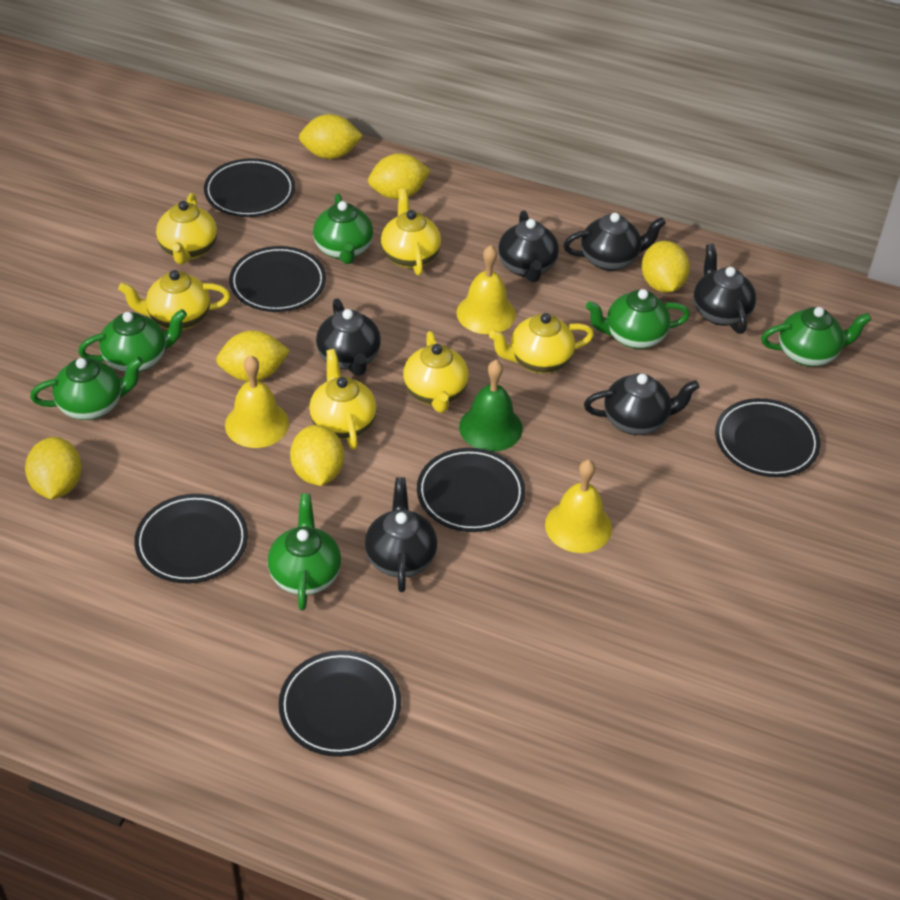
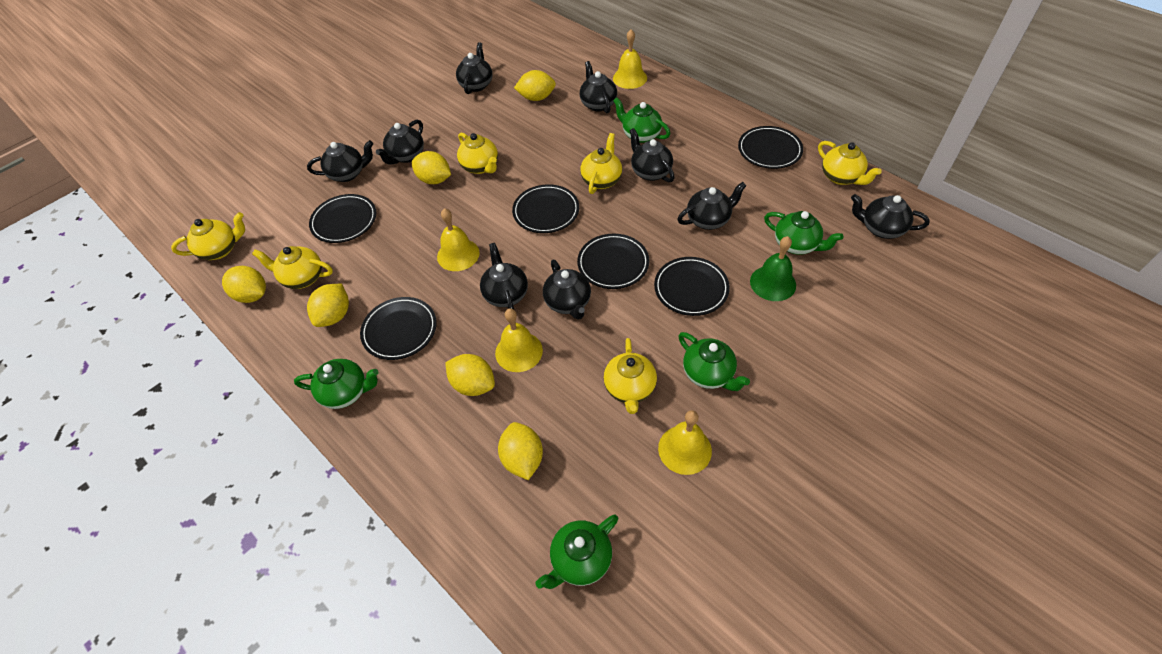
black teapot: 6 -> 9
green teapot: 6 -> 5
yellow bell: 3 -> 4

